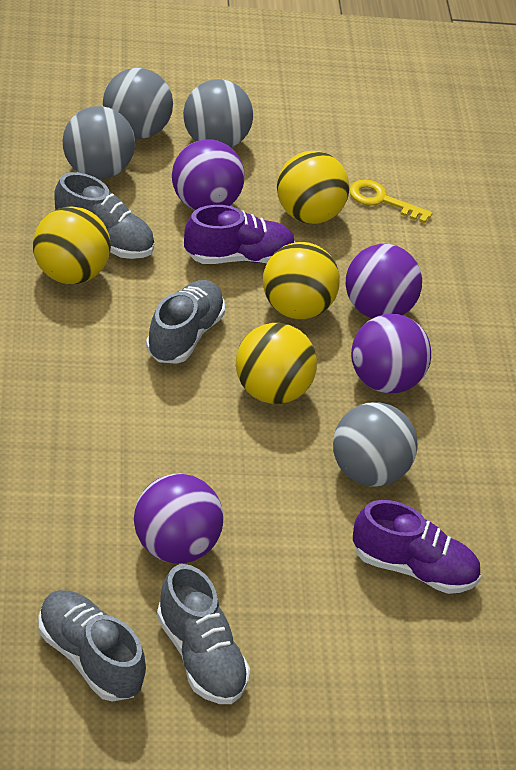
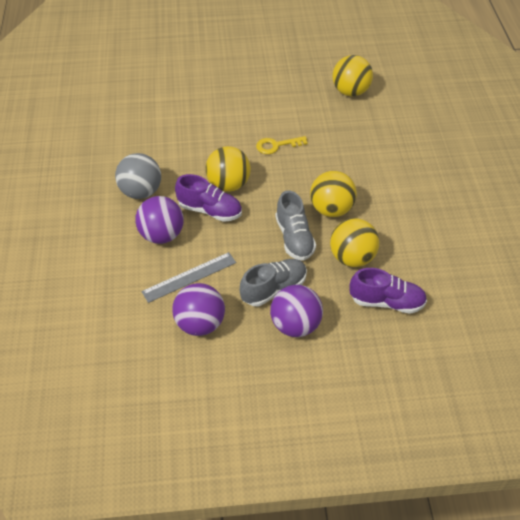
grey ball: 4 -> 1
grey ruler: 0 -> 1
grey shoe: 4 -> 2
purple ball: 4 -> 3

